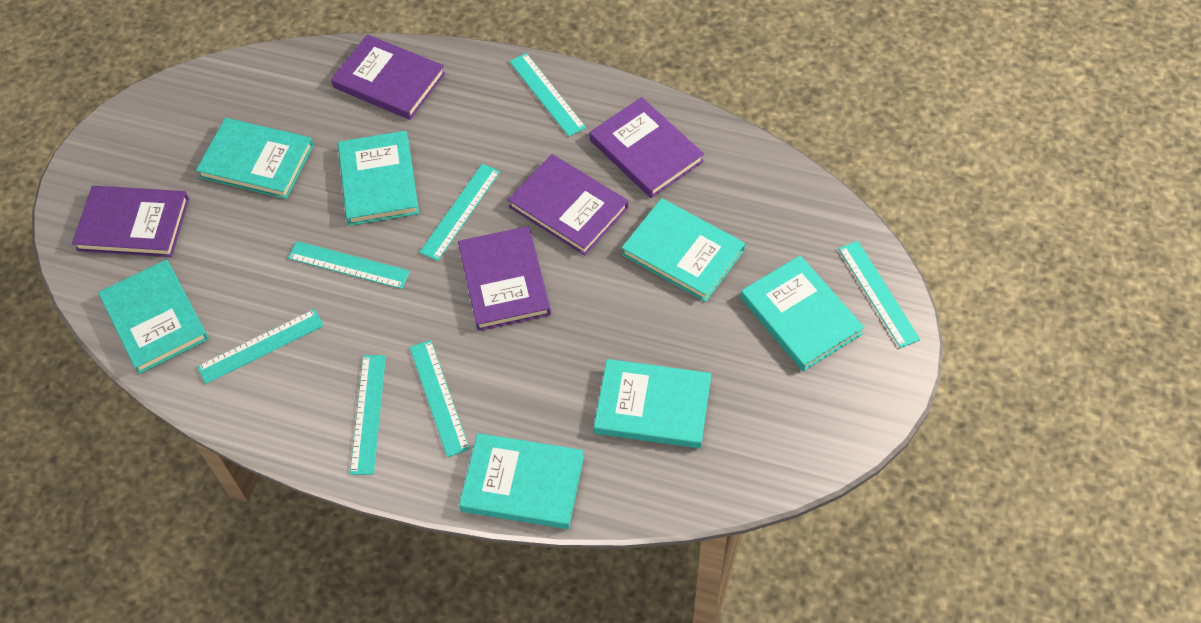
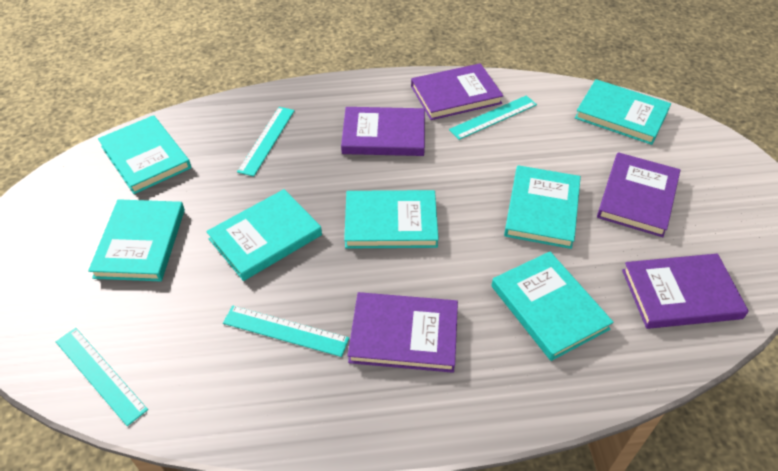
turquoise ruler: 7 -> 4

